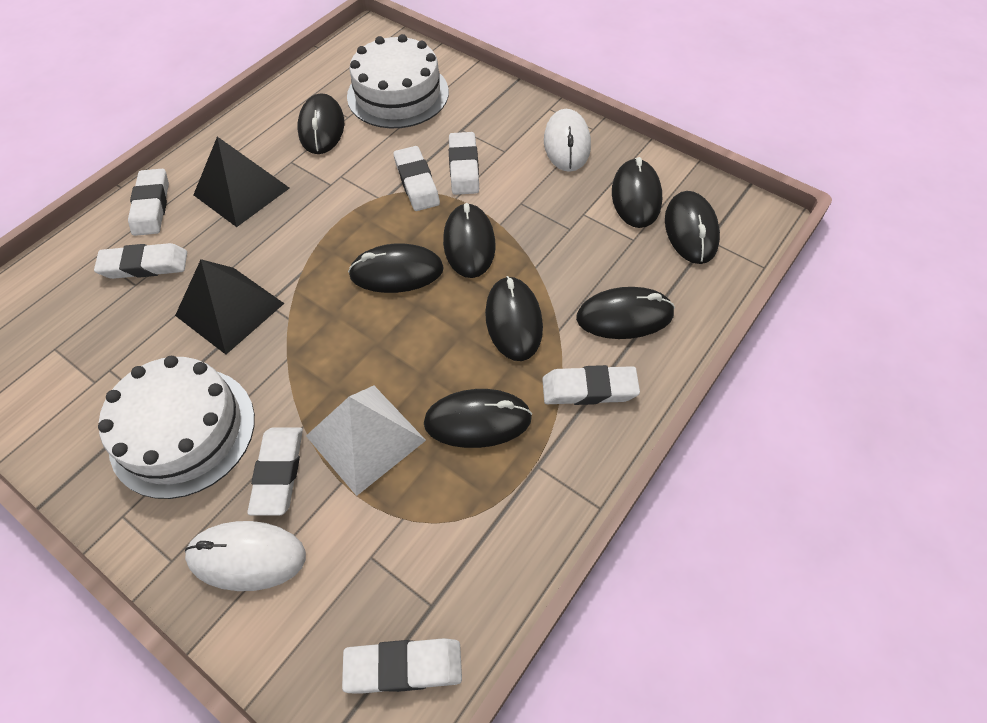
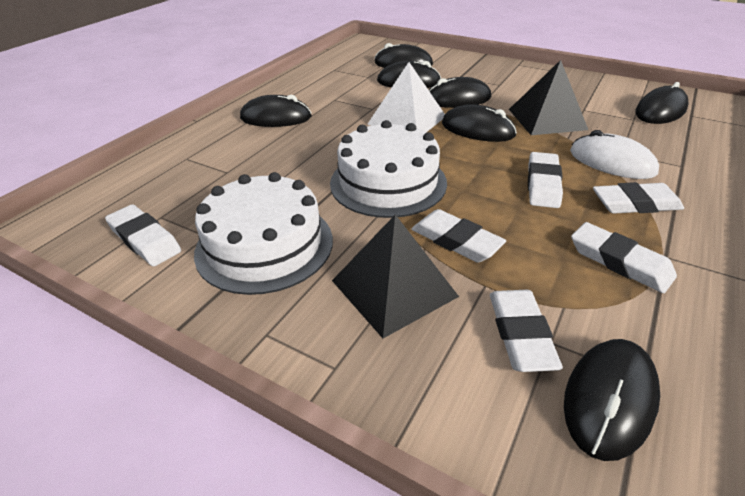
black mouse: 8 -> 7
white eraser: 7 -> 6
white mouse: 2 -> 1

